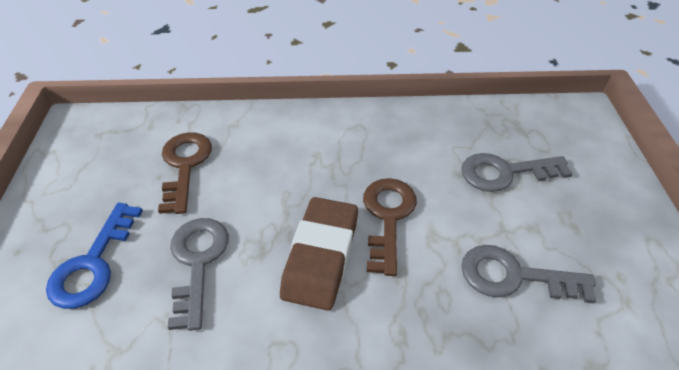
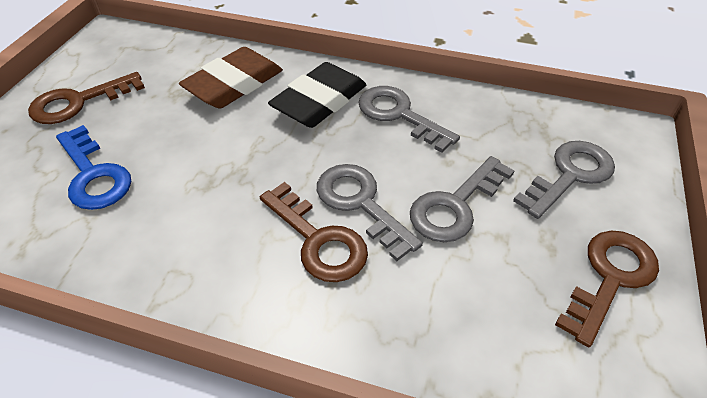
black eraser: 0 -> 1
brown key: 2 -> 3
grey key: 3 -> 4

